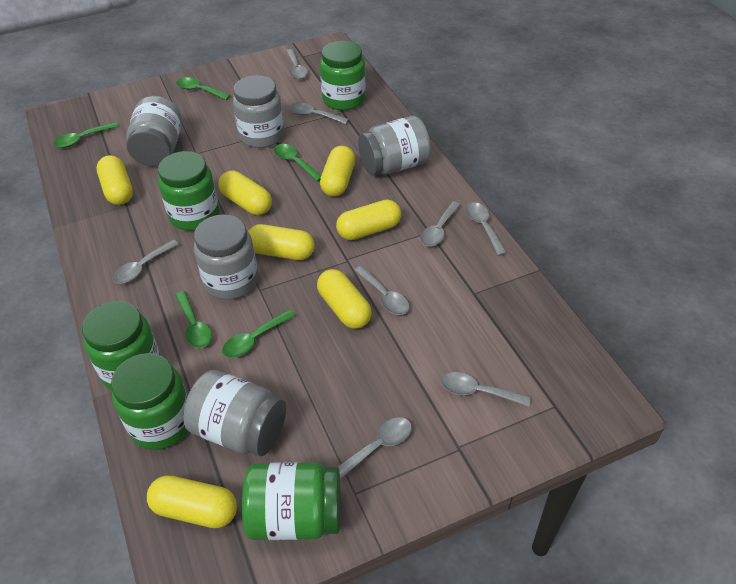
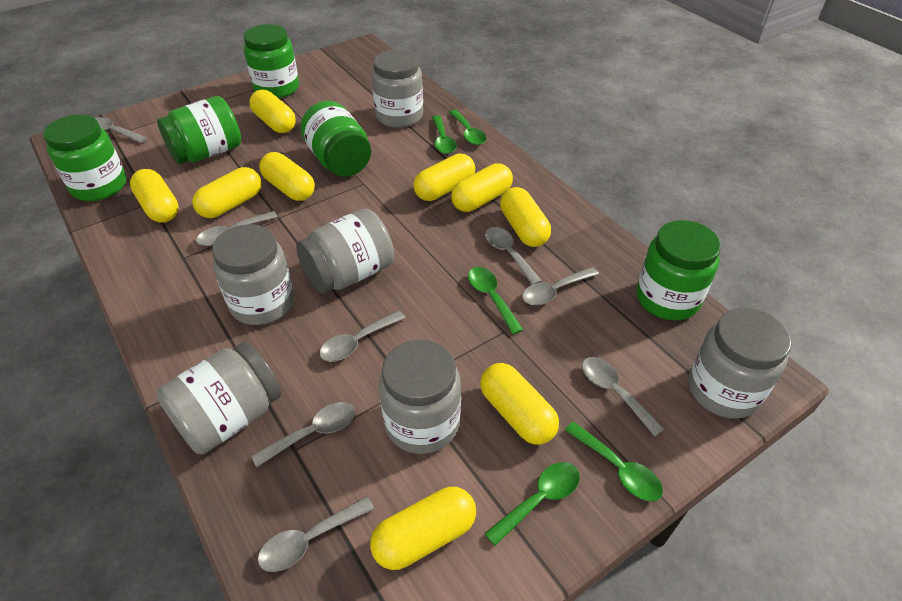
grey jar: 5 -> 6
yellow capsule: 7 -> 9

